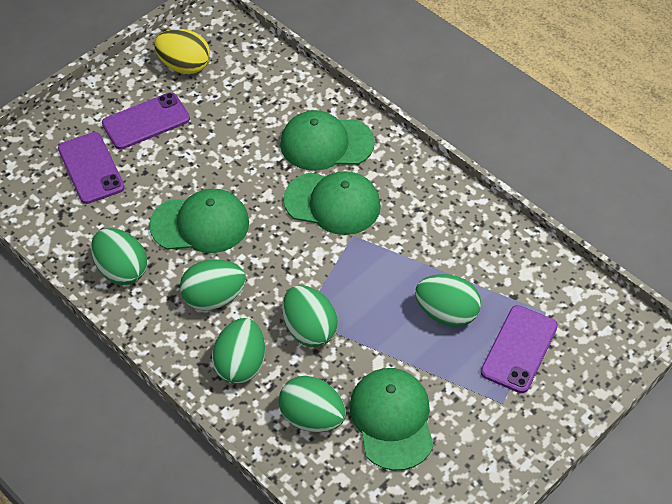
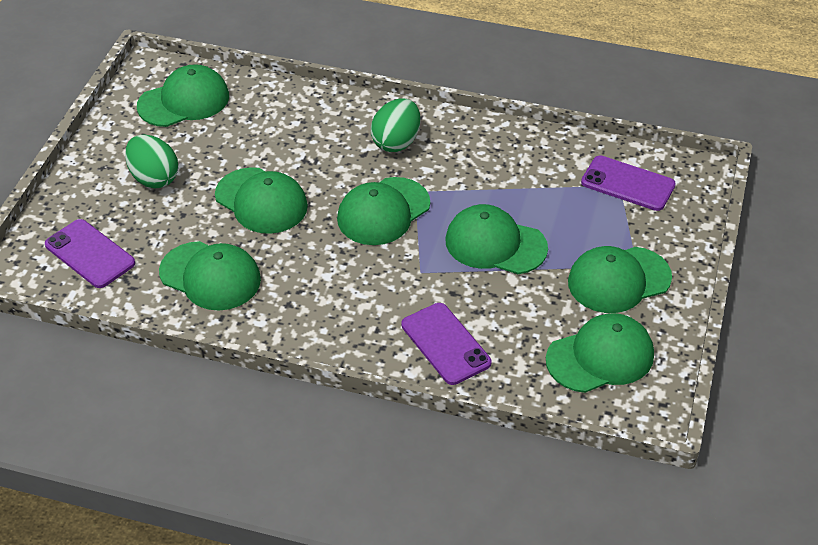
green cap: 4 -> 7
green egg: 6 -> 2
yellow egg: 1 -> 0

